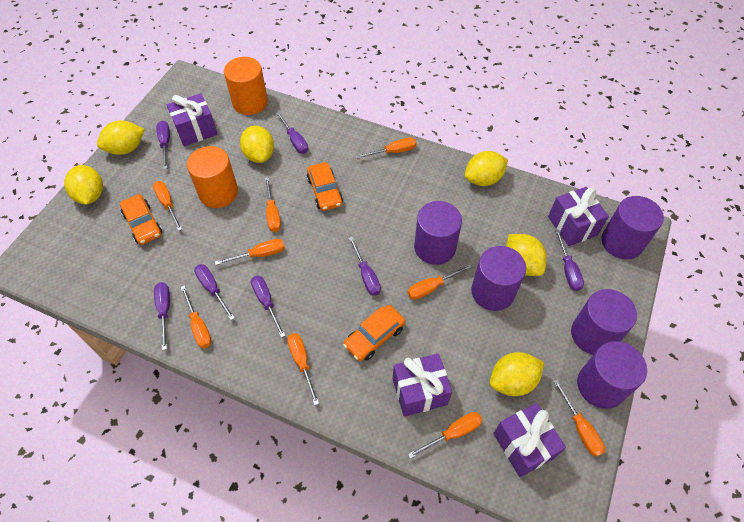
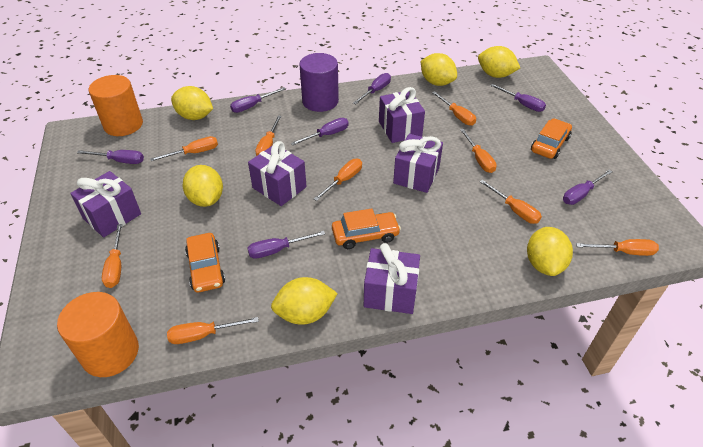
purple cylinder: 5 -> 1
purple gift: 4 -> 5

